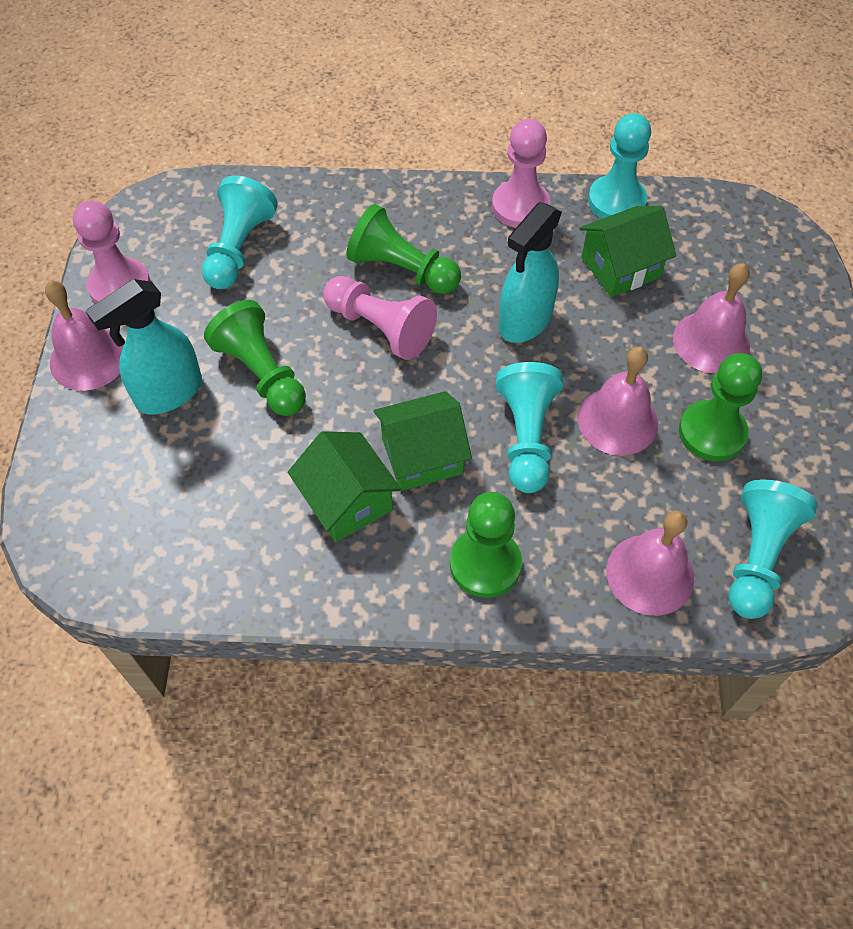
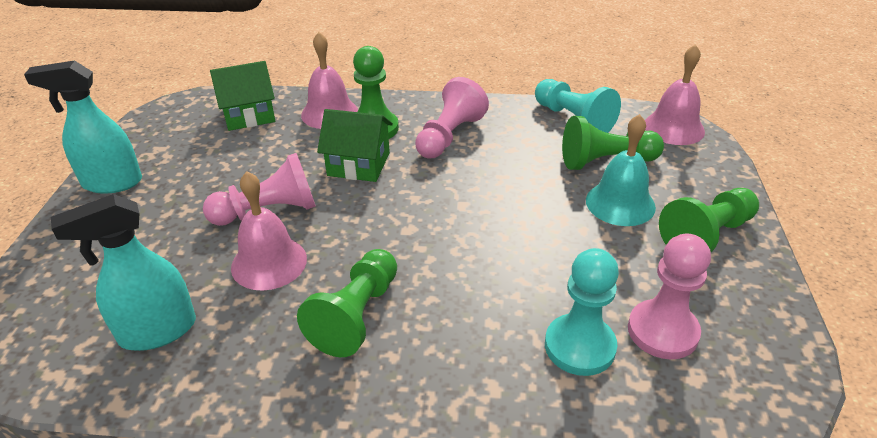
green house: 3 -> 2
pink bell: 4 -> 3
turquoise bell: 0 -> 1
turquoise pawn: 4 -> 2

